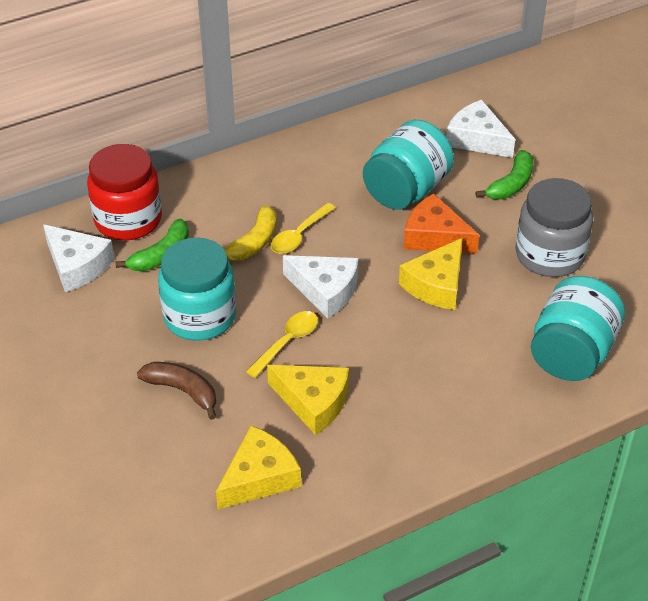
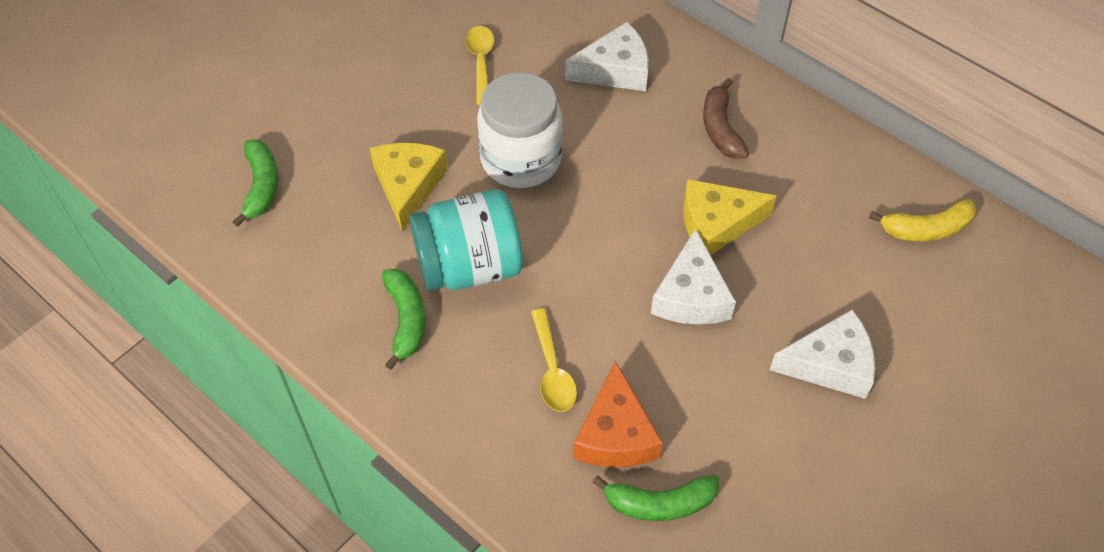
green banana: 2 -> 3
grey jar: 1 -> 0
red jar: 1 -> 0
turquoise jar: 3 -> 1
white jar: 0 -> 1
yellow cheese: 3 -> 2

